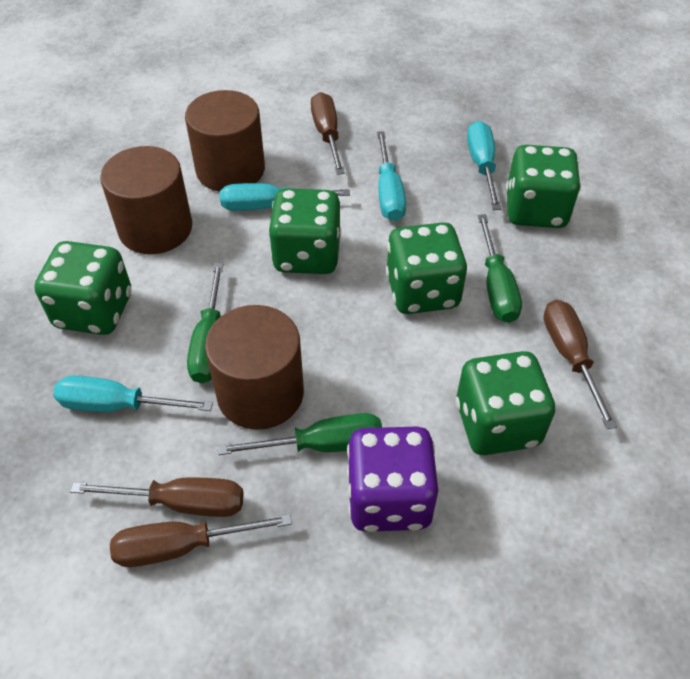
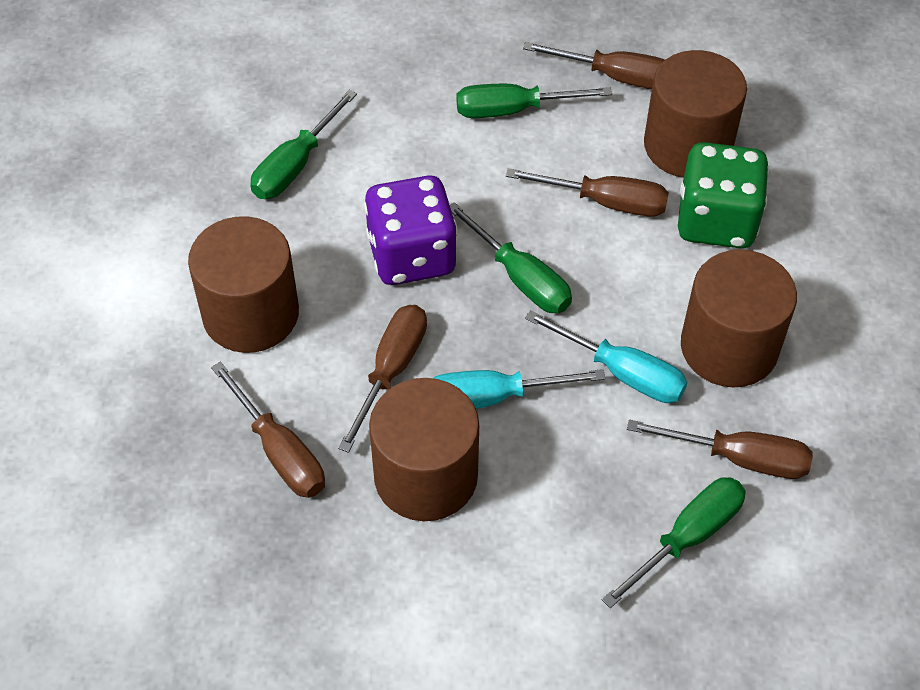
brown cylinder: 3 -> 4
brown screwdriver: 4 -> 5
green dice: 5 -> 1
green screwdriver: 3 -> 4
turquoise screwdriver: 4 -> 2

